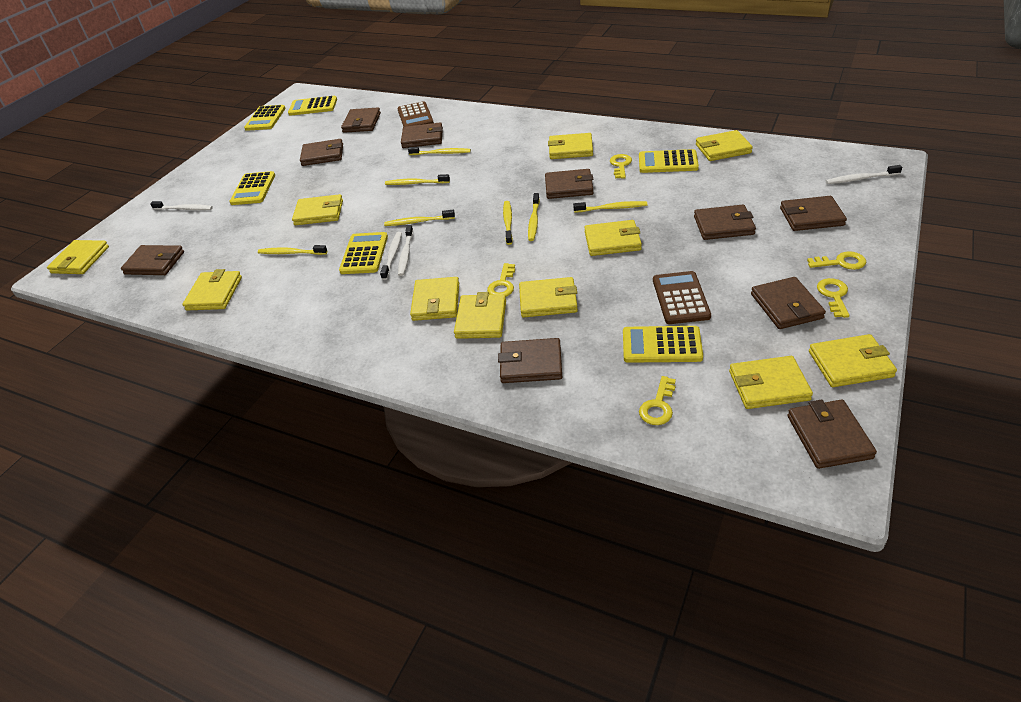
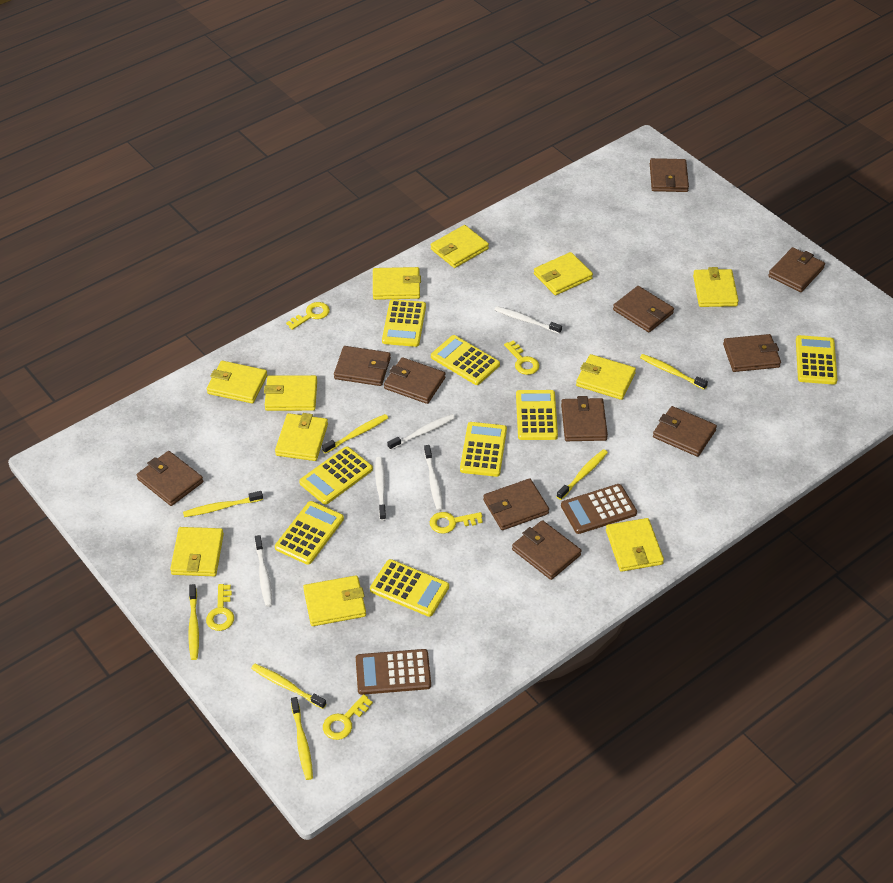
brown wallet: 10 -> 11
white toothbrush: 4 -> 5
yellow calculator: 6 -> 8

